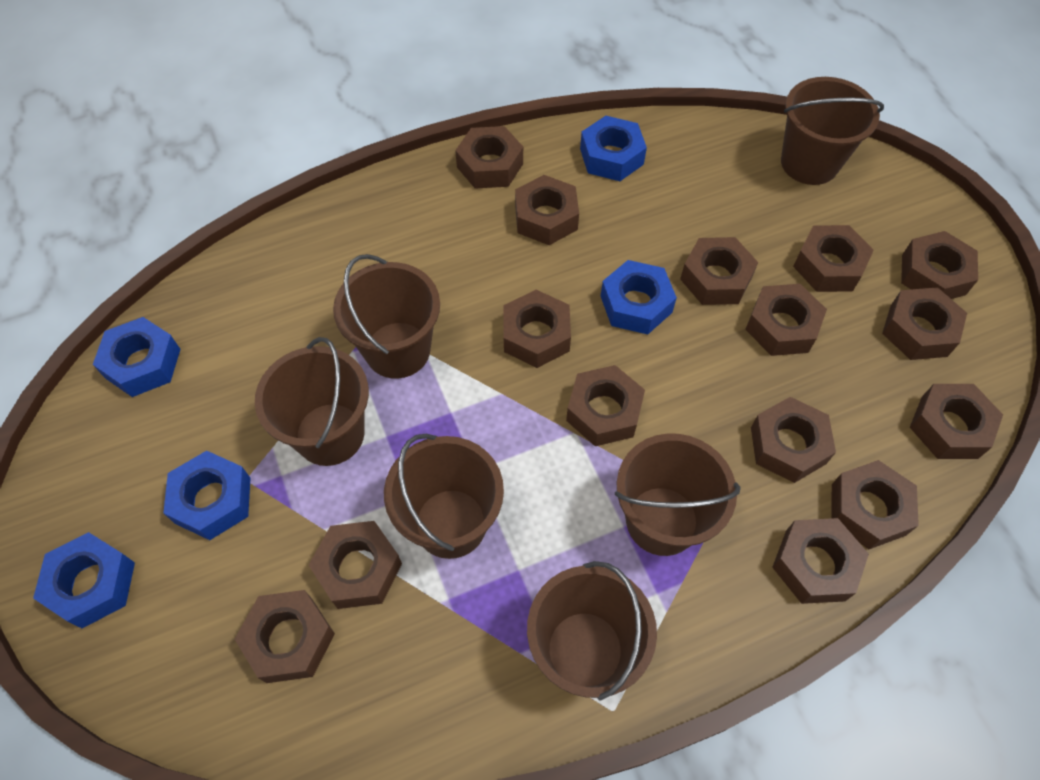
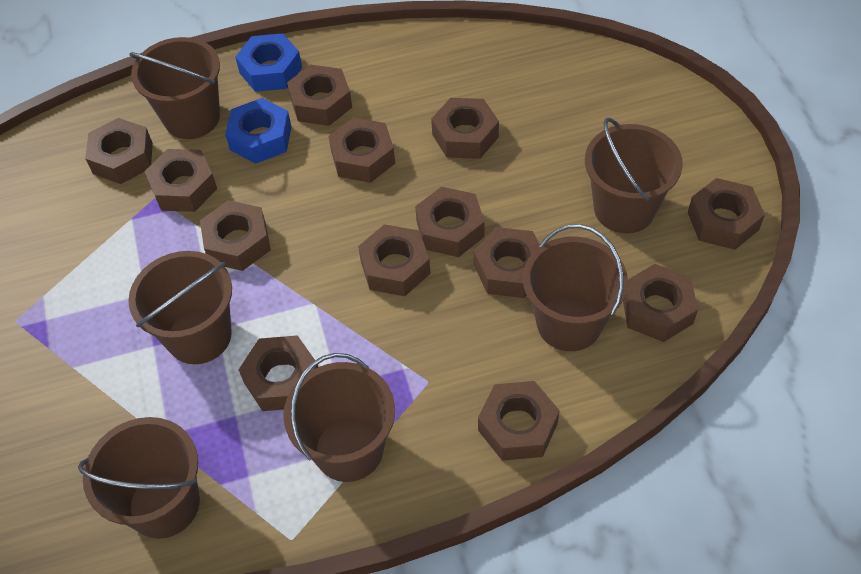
blue nut: 5 -> 2
brown nut: 15 -> 13

